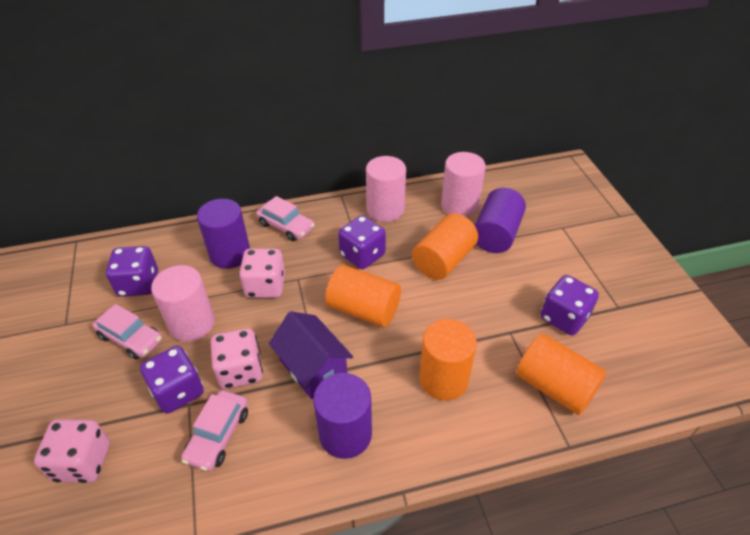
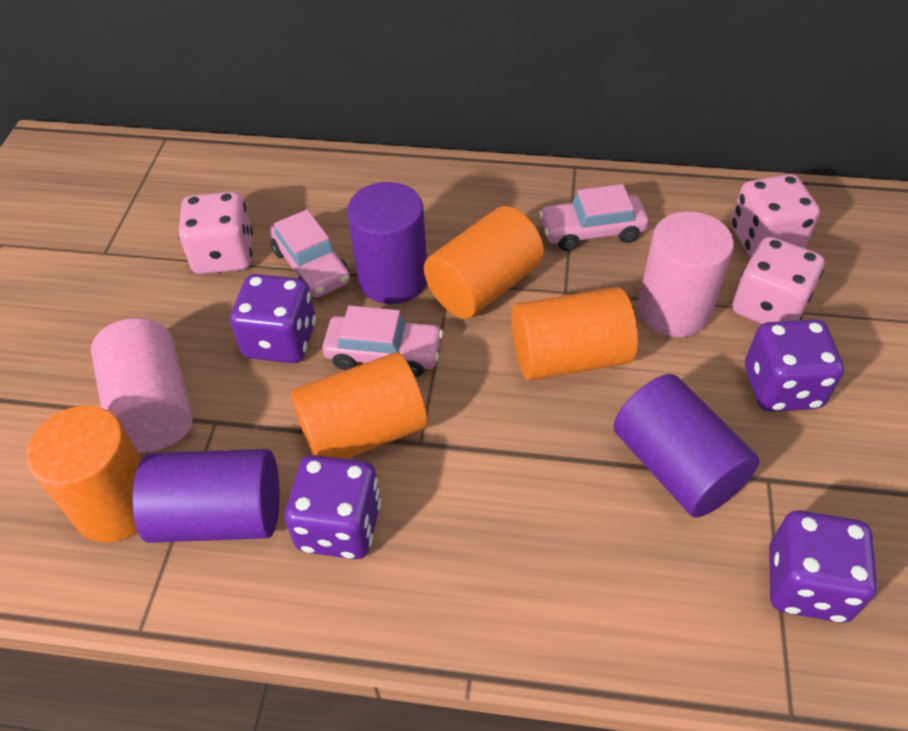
pink cylinder: 3 -> 2
purple house: 1 -> 0

